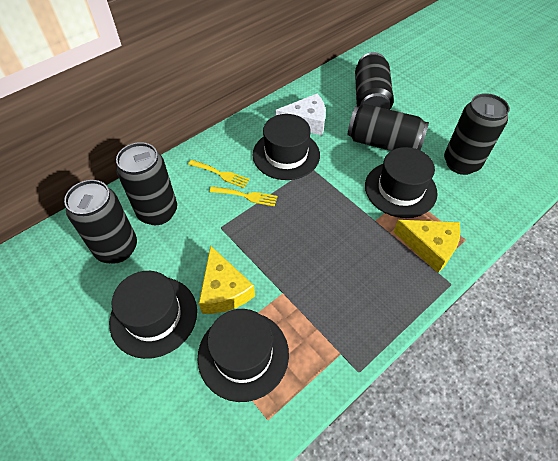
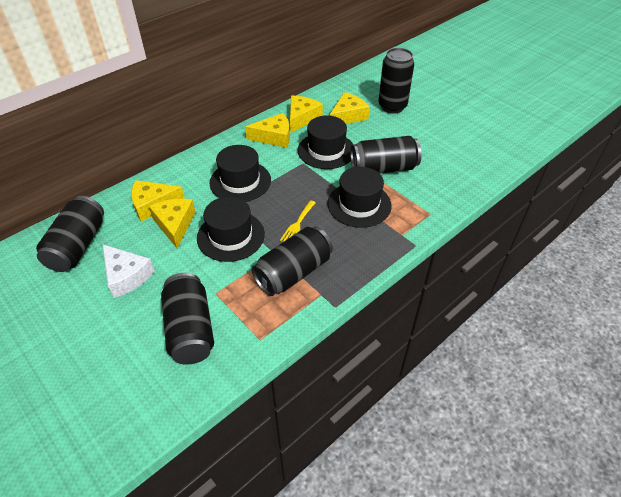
yellow cheese: 2 -> 5
yellow fork: 2 -> 1

